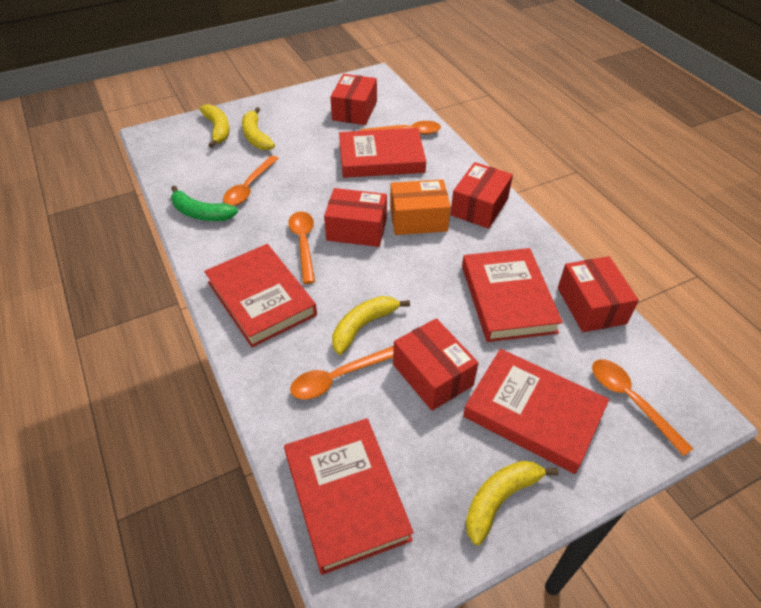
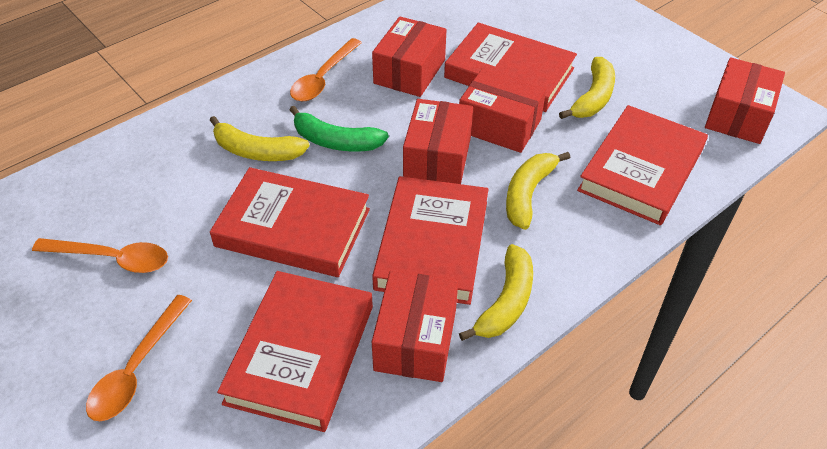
orange box: 1 -> 0
orange spoon: 5 -> 3

